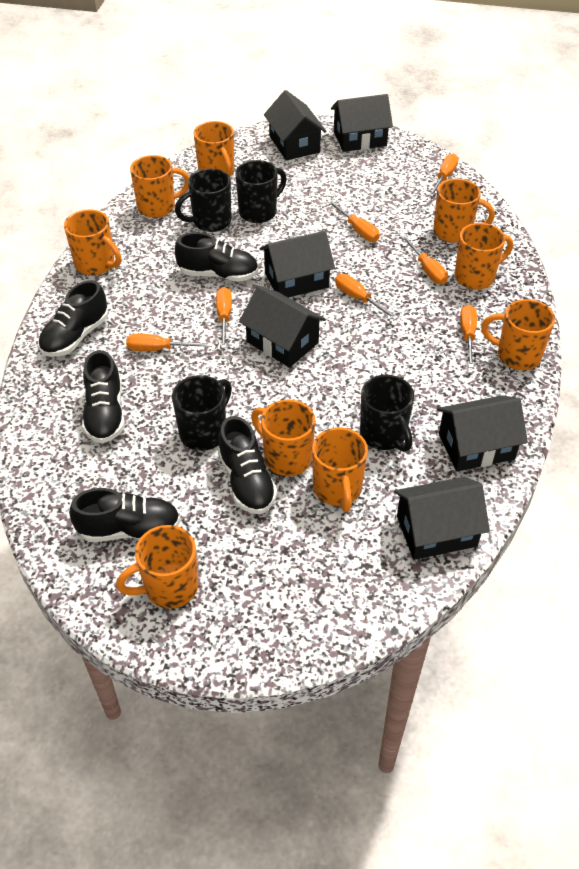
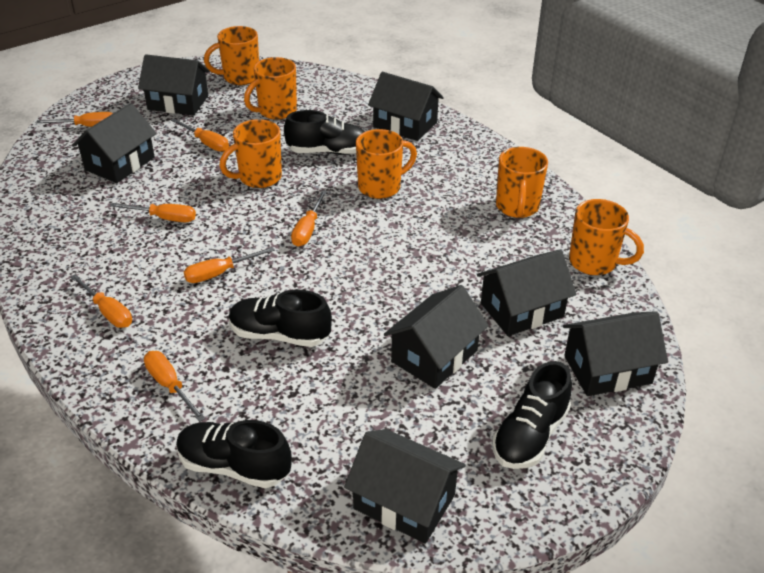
black house: 6 -> 7
black mug: 4 -> 0
black shoe: 5 -> 4
orange mug: 9 -> 6

